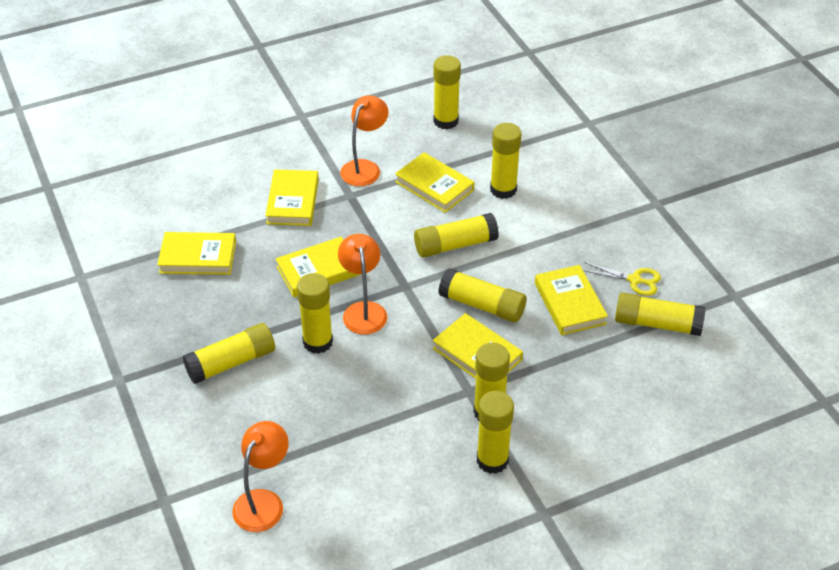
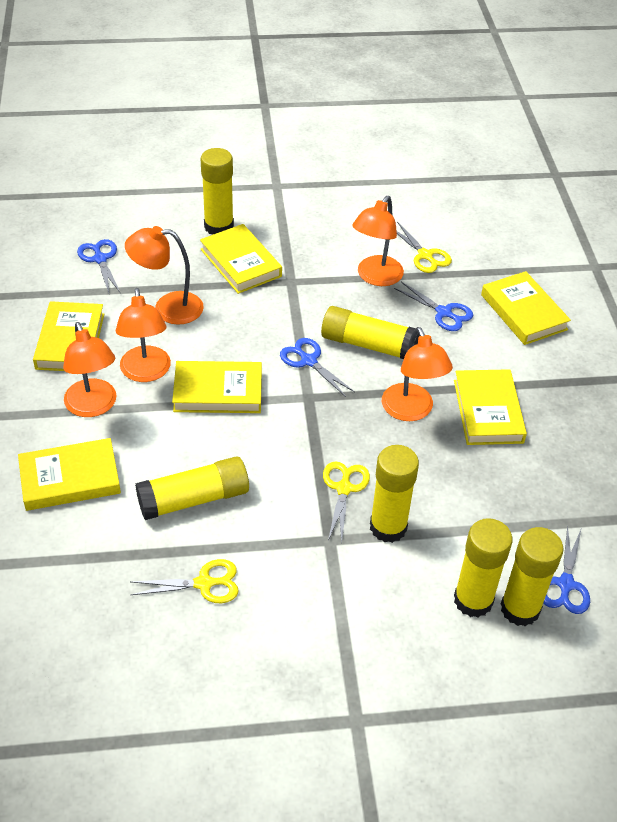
blue scissors: 0 -> 4
orange lamp: 3 -> 5
yellow glue stick: 9 -> 6
yellow scissors: 1 -> 3

